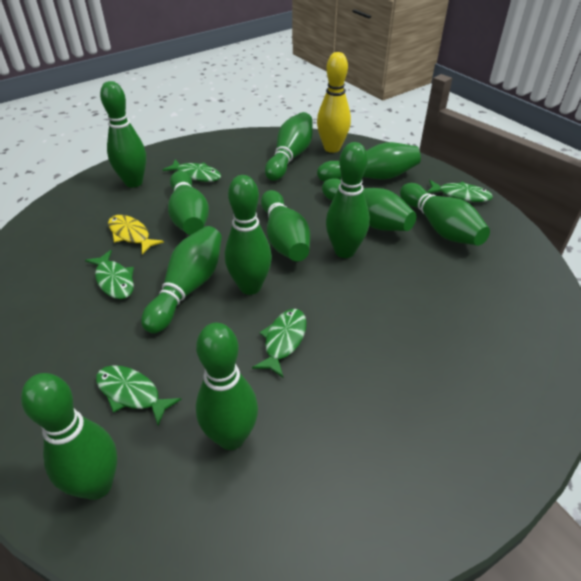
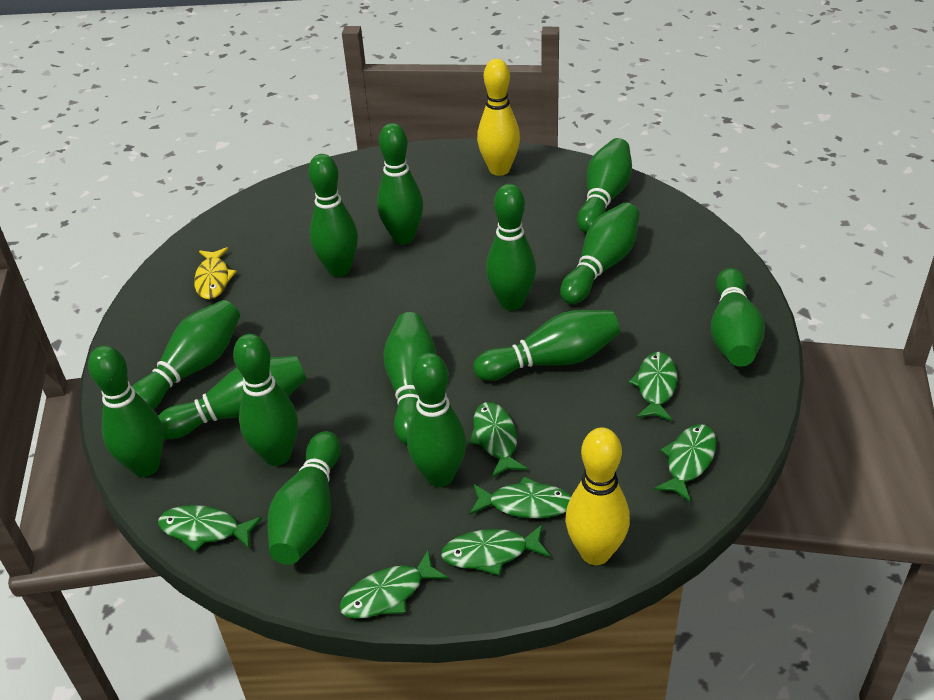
green bowling pin: 12 -> 14
green fish: 5 -> 7
yellow bowling pin: 1 -> 2

